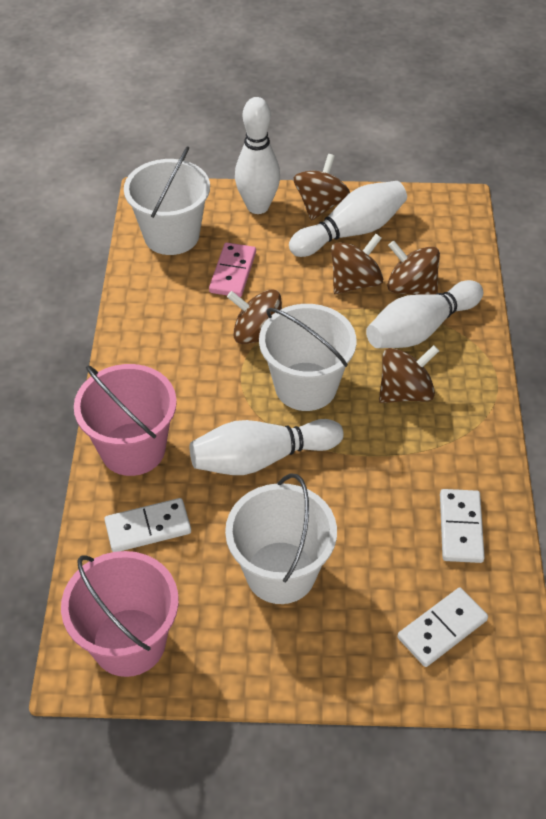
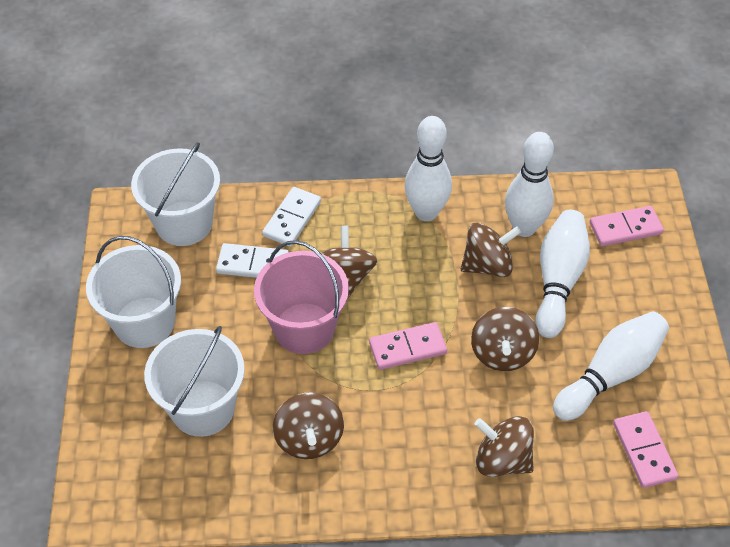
pink bucket: 2 -> 1
pink domino: 1 -> 3
white domino: 3 -> 2

